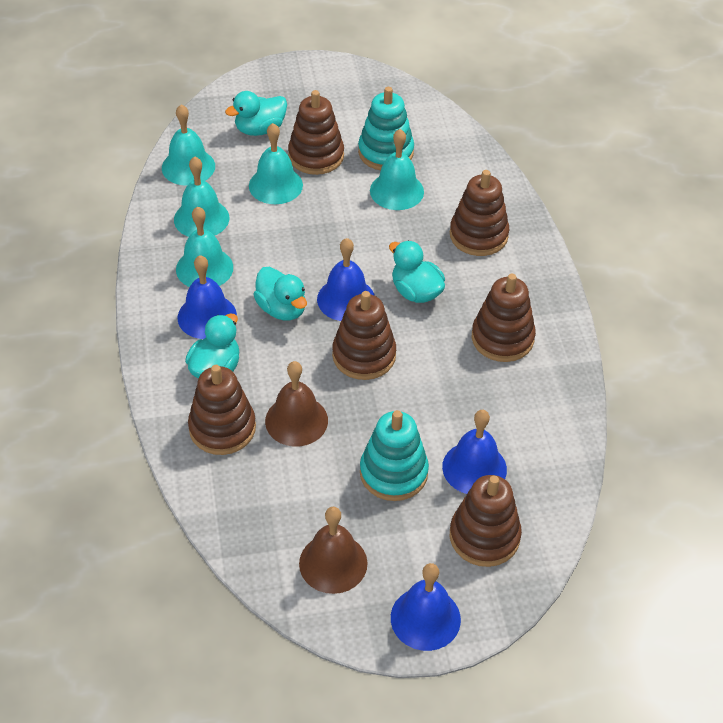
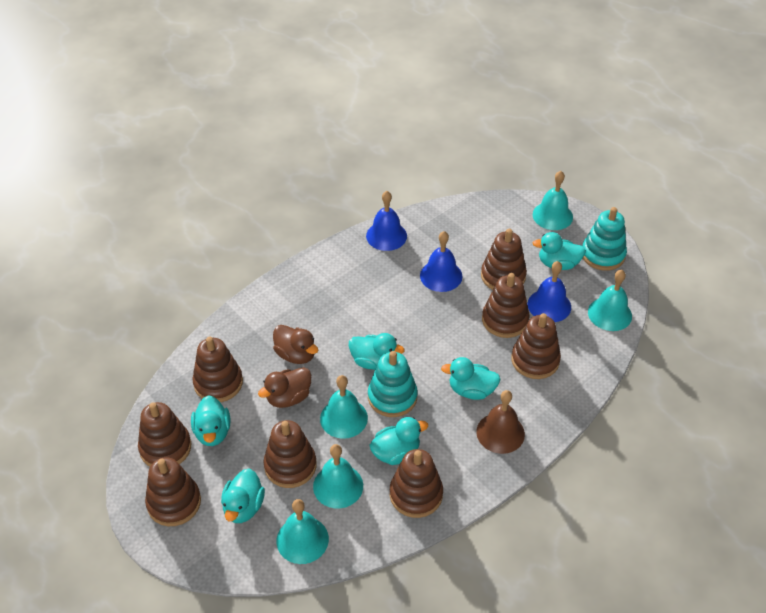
blue bell: 4 -> 3
brown bell: 2 -> 1
brown duck: 0 -> 2
brown stacking toy: 6 -> 8
turquoise duck: 4 -> 6

